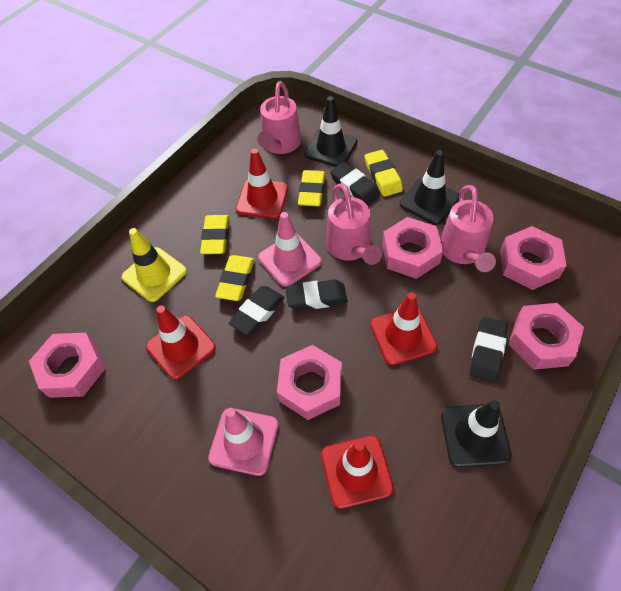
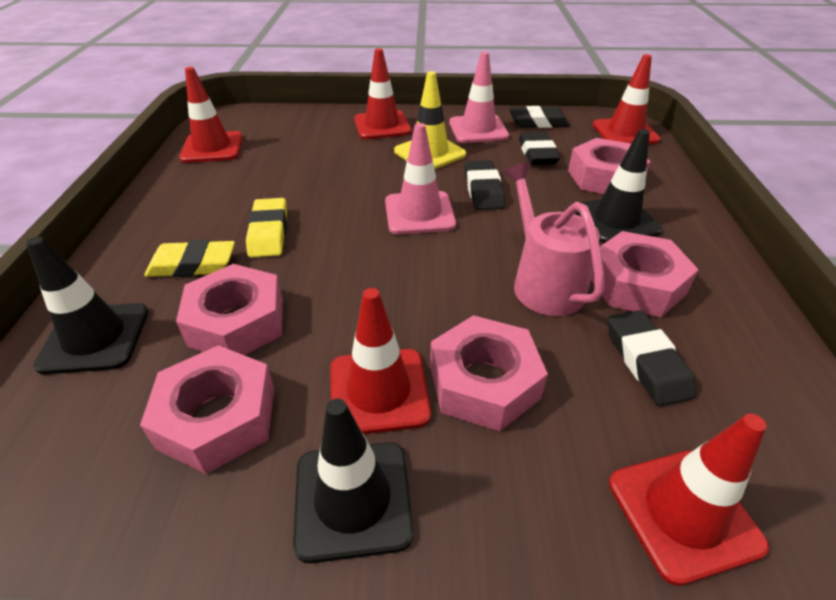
pink watering can: 3 -> 1
red traffic cone: 4 -> 5
yellow eraser: 4 -> 2

